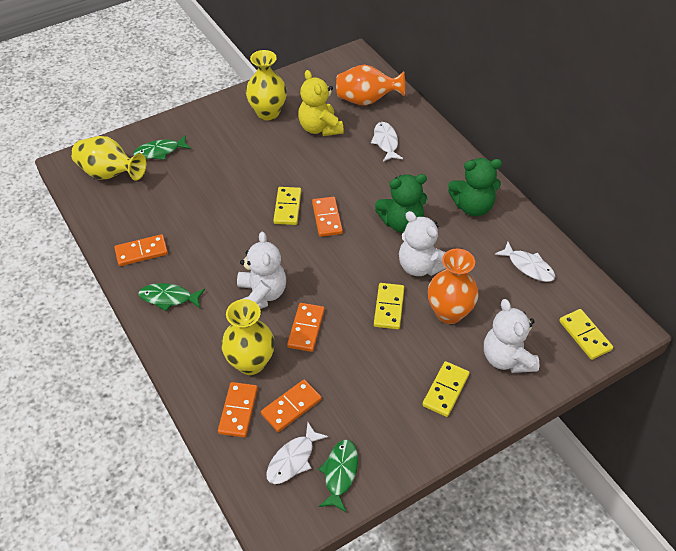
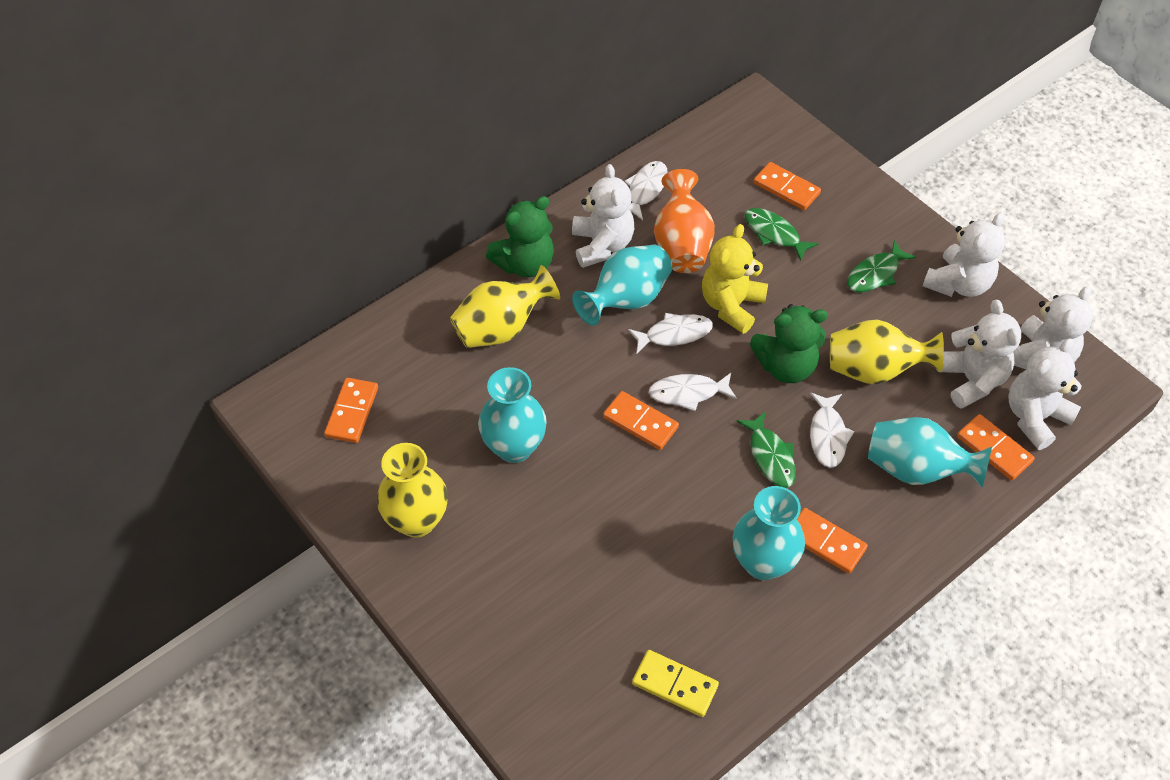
orange vase: 2 -> 1
turquoise vase: 0 -> 4
white fish: 3 -> 4
white teddy bear: 3 -> 5
yellow domino: 4 -> 1

